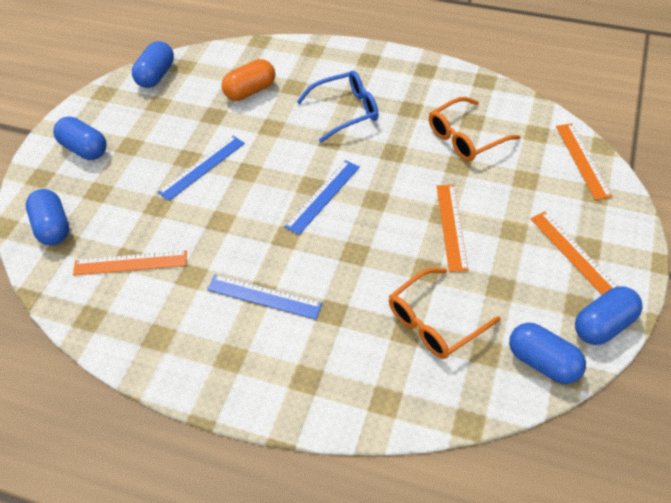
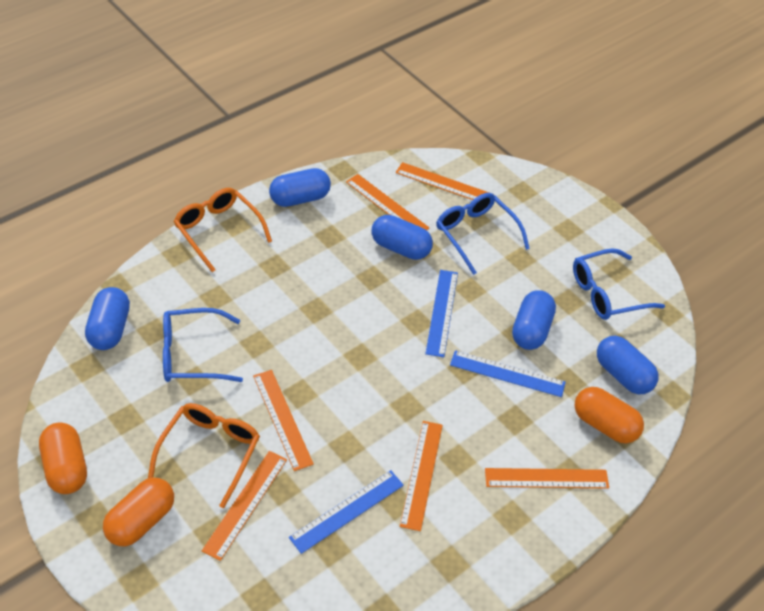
blue glasses: 1 -> 3
orange capsule: 1 -> 3
orange ruler: 4 -> 6

